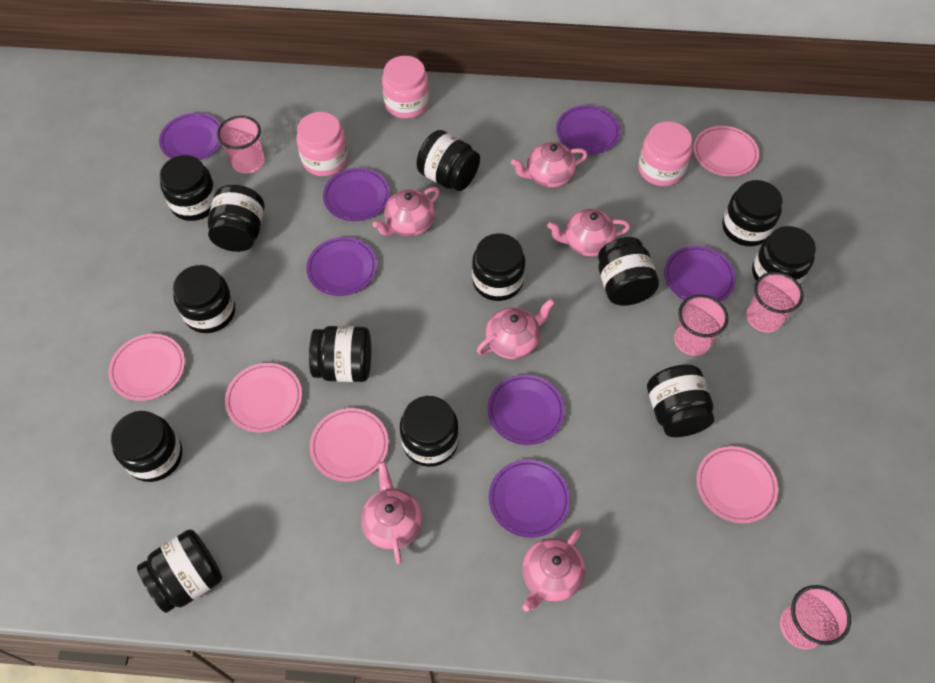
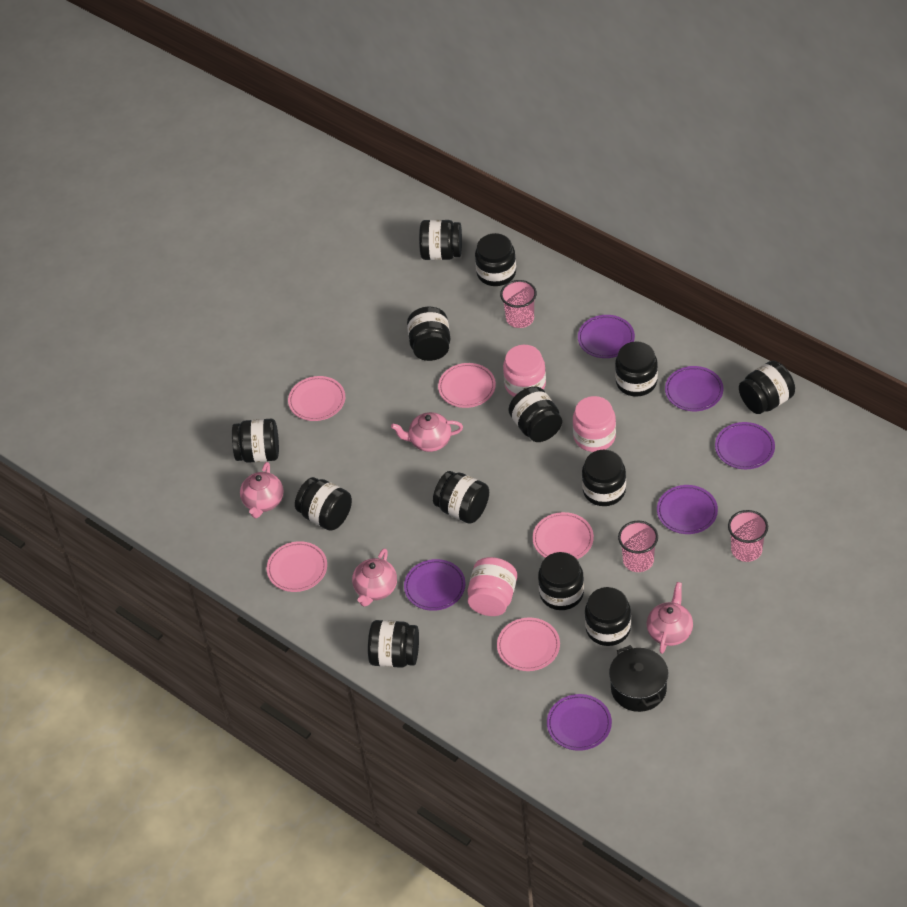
black pot: 0 -> 1
pink cup: 4 -> 3
pink teapot: 6 -> 4
purple plate: 7 -> 6

